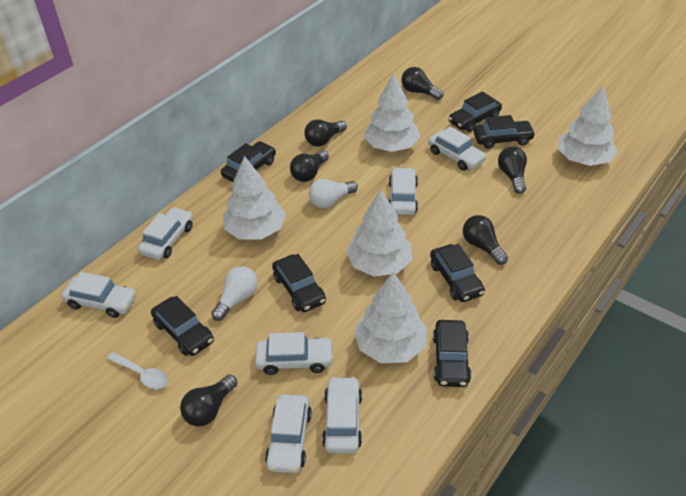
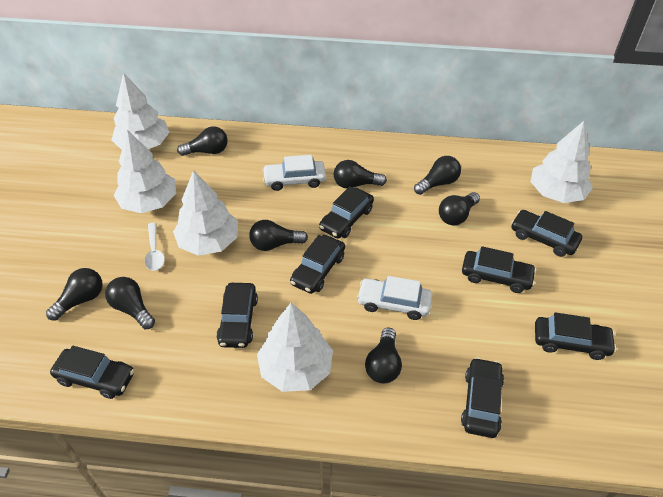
black car: 7 -> 8
black light bulb: 6 -> 8
white car: 7 -> 2
white light bulb: 2 -> 0

